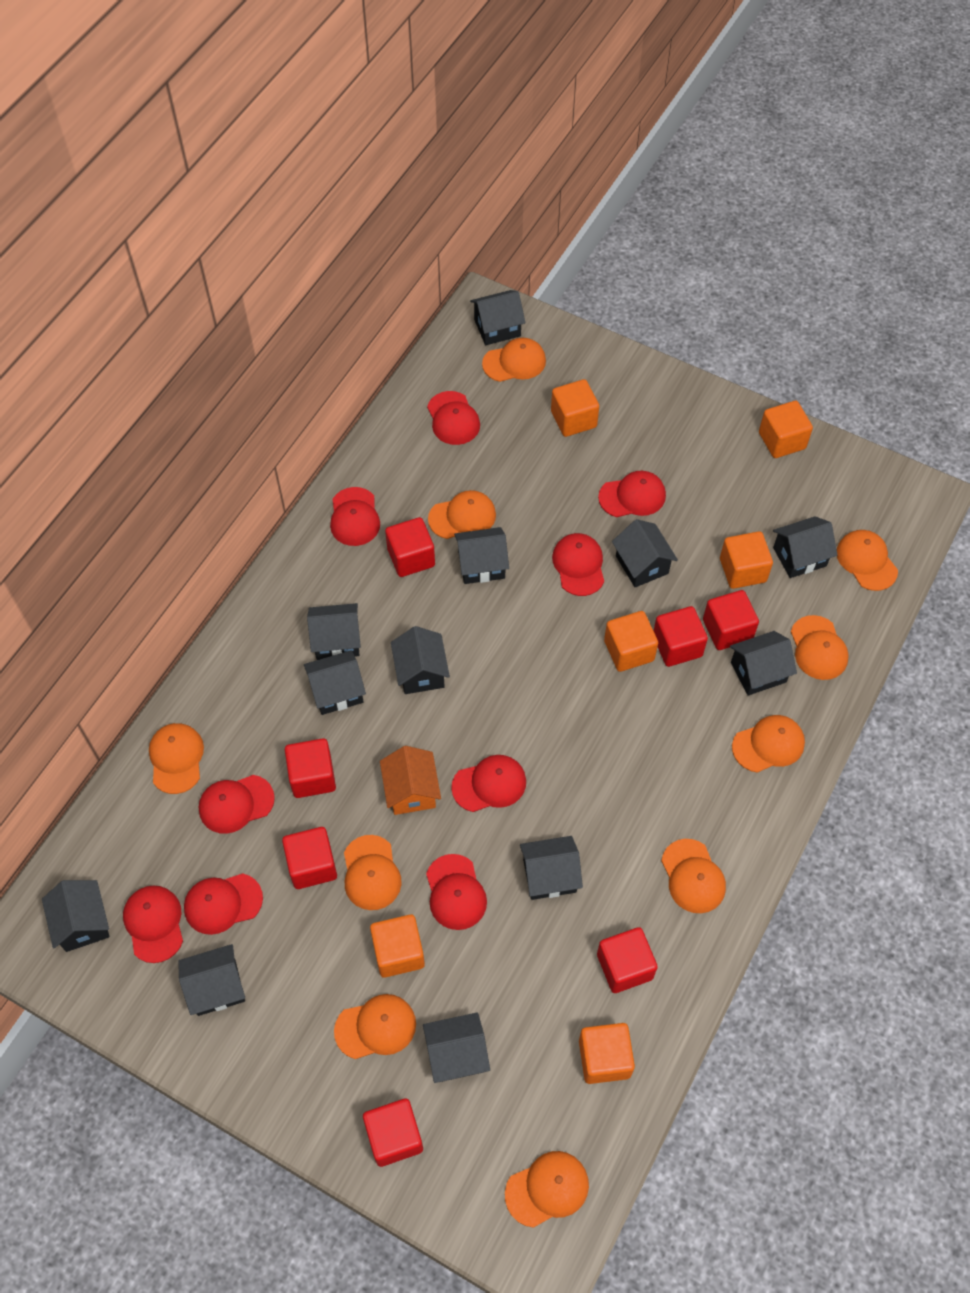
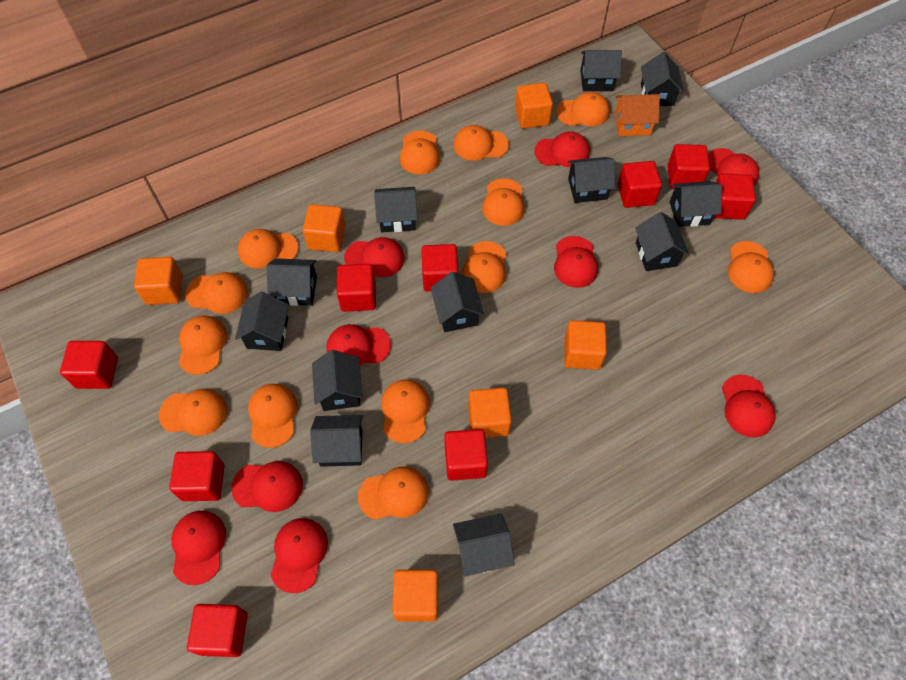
orange cap: 10 -> 13
red cube: 7 -> 9

